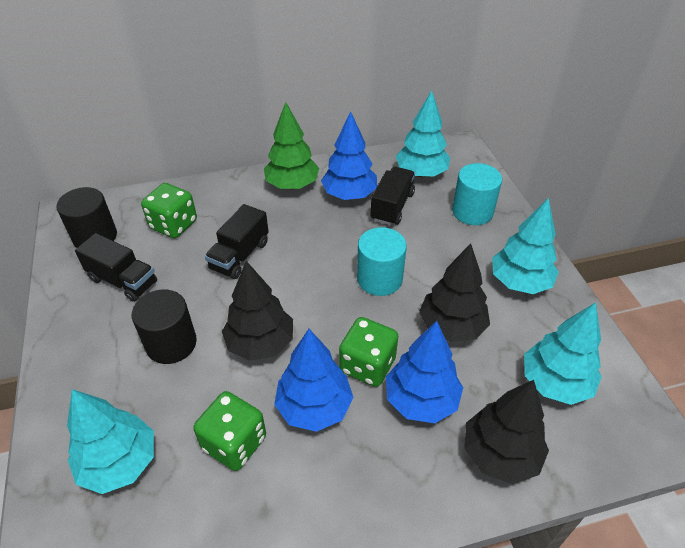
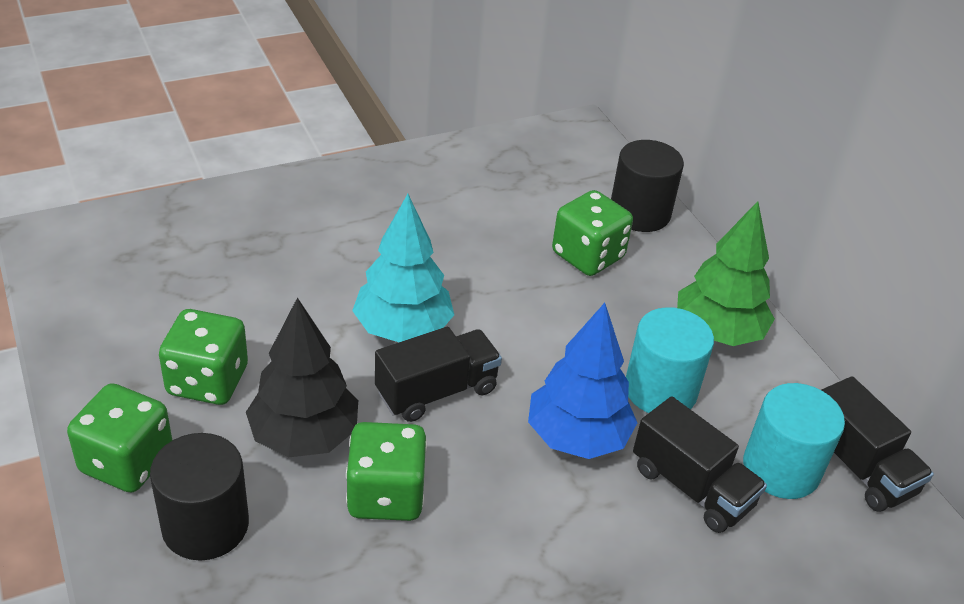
black tree: 3 -> 1
blue tree: 3 -> 1
green dice: 3 -> 4
turquoise tree: 4 -> 1

